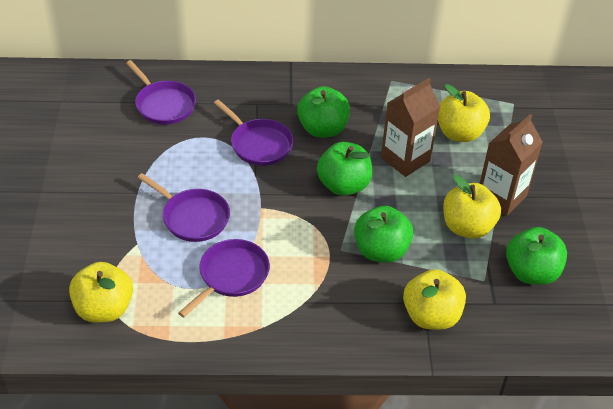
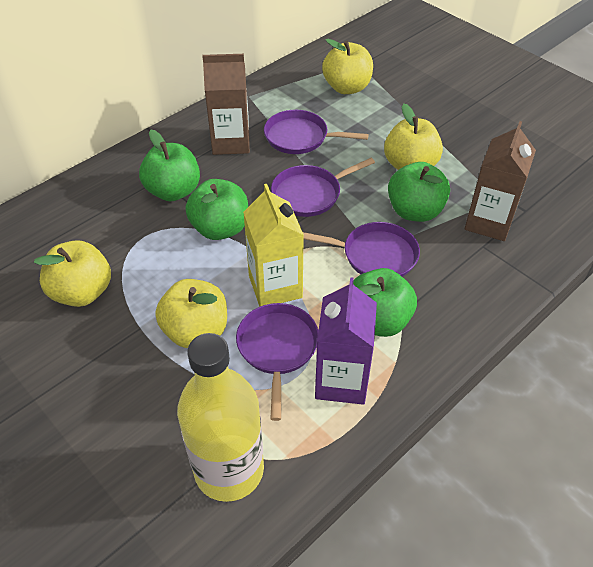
purple carton: 0 -> 1
yellow bottle: 0 -> 1
yellow carton: 0 -> 1

